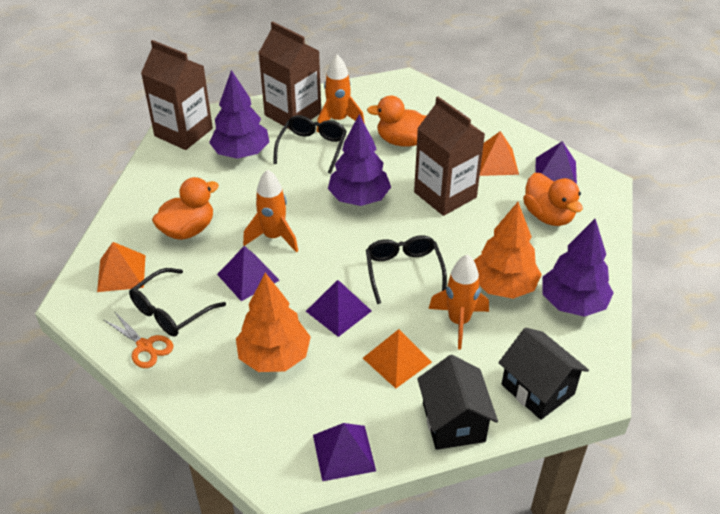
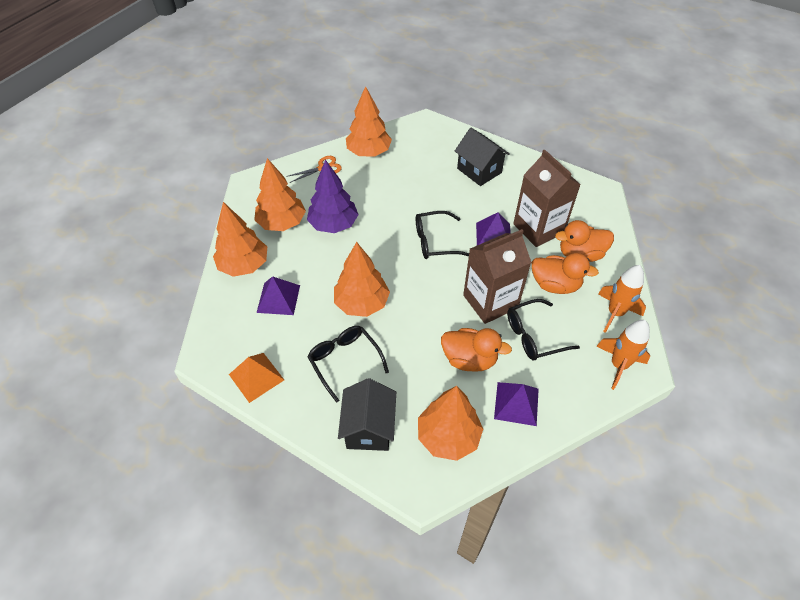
brown carton: 3 -> 2
orange pyramid: 3 -> 1
orange rocket: 3 -> 2
orange tree: 2 -> 5
purple pyramid: 4 -> 3
purple tree: 3 -> 1

